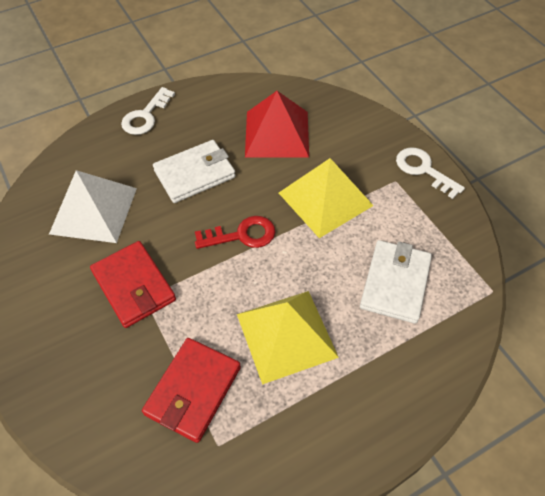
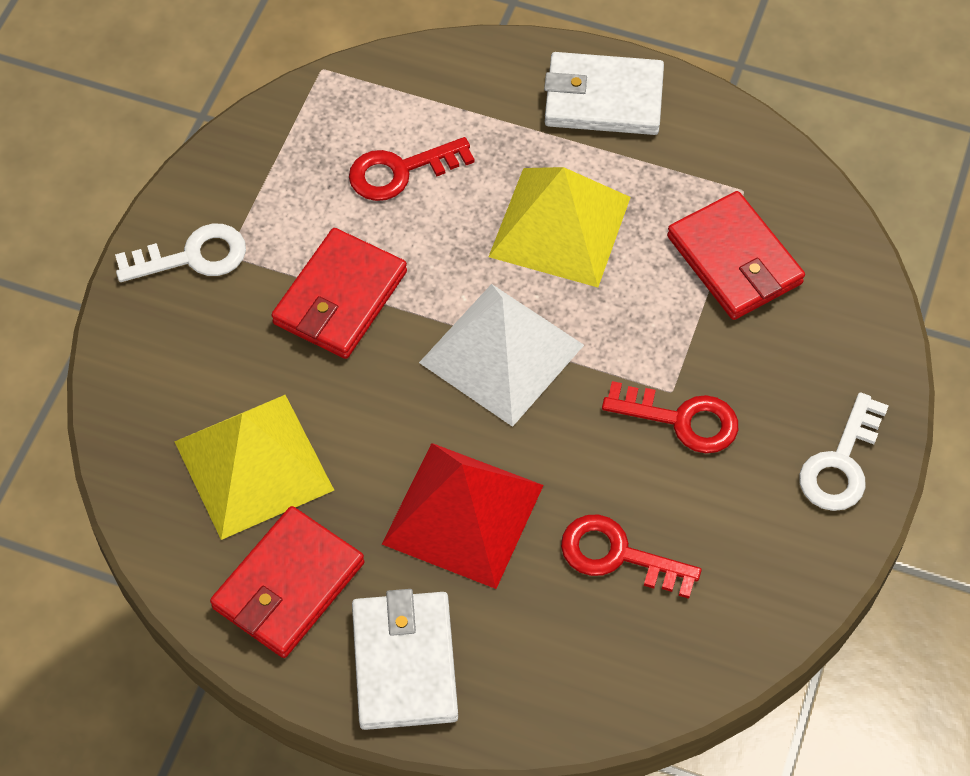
red key: 1 -> 3
red wallet: 2 -> 3

